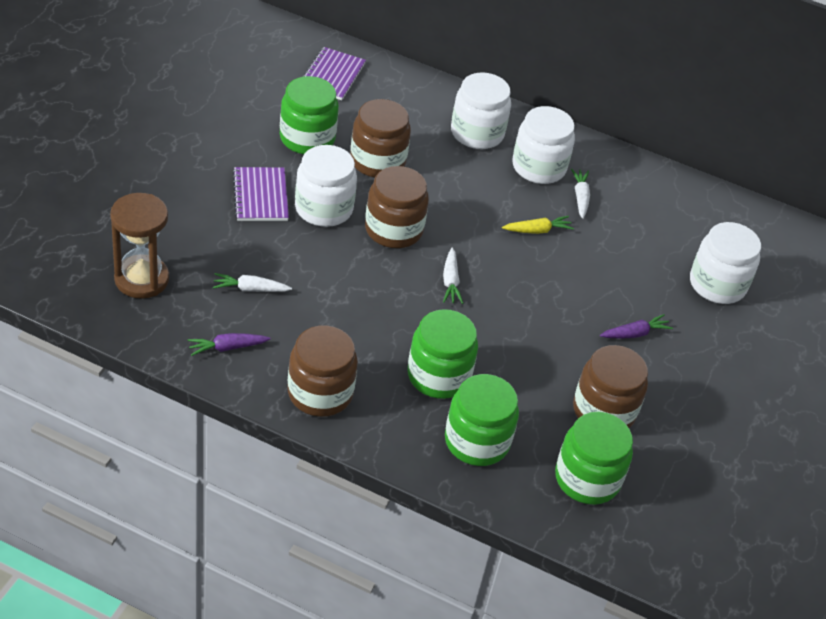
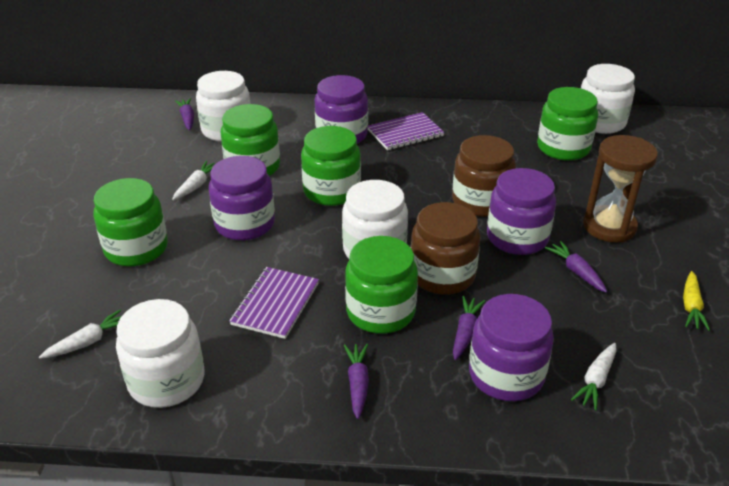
brown jar: 4 -> 2
green jar: 4 -> 5
purple carrot: 2 -> 4
purple jar: 0 -> 4

